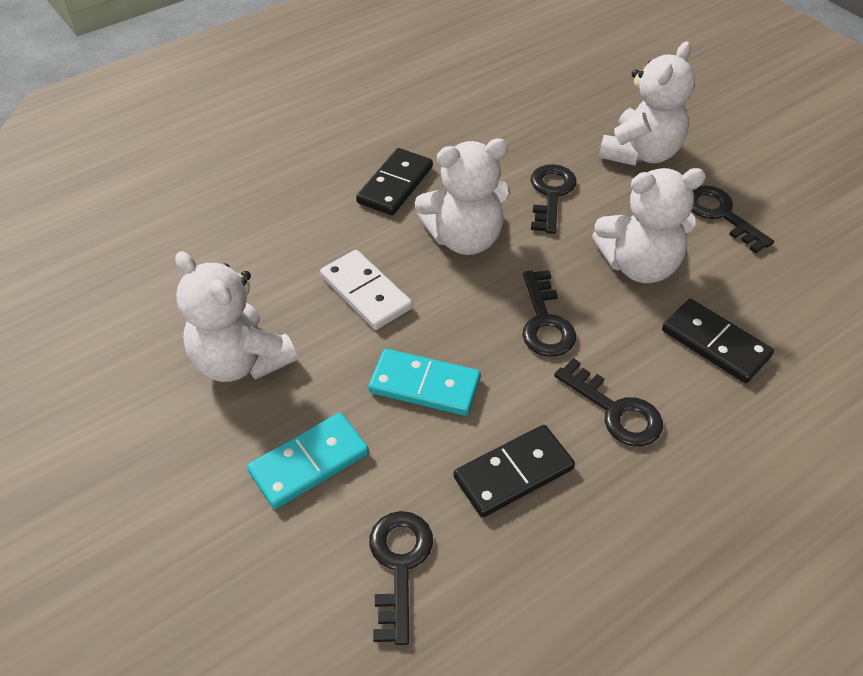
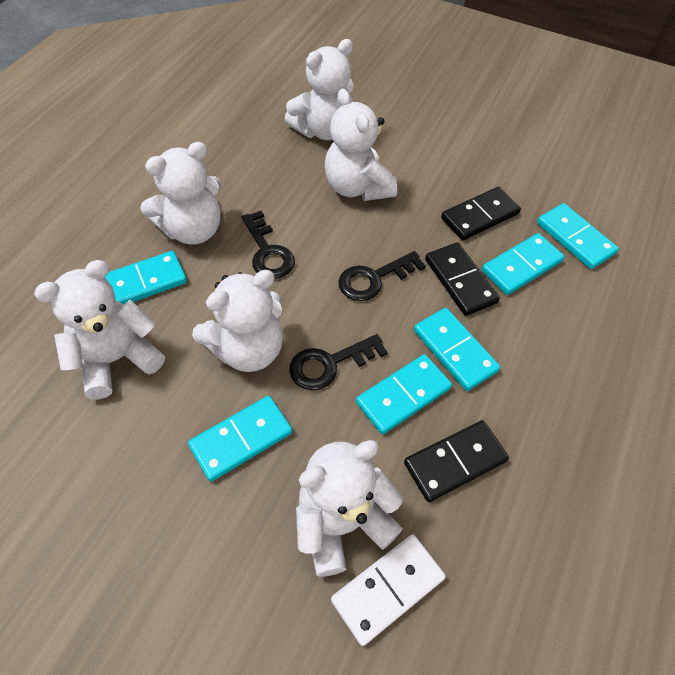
black key: 5 -> 3
turquoise domino: 2 -> 6
white teddy bear: 4 -> 6

